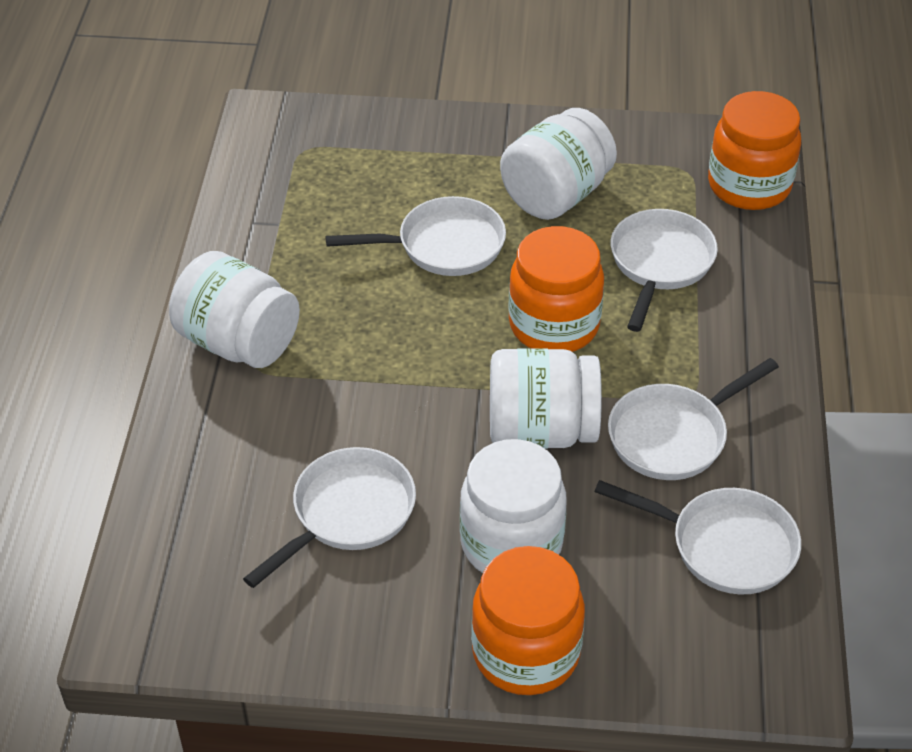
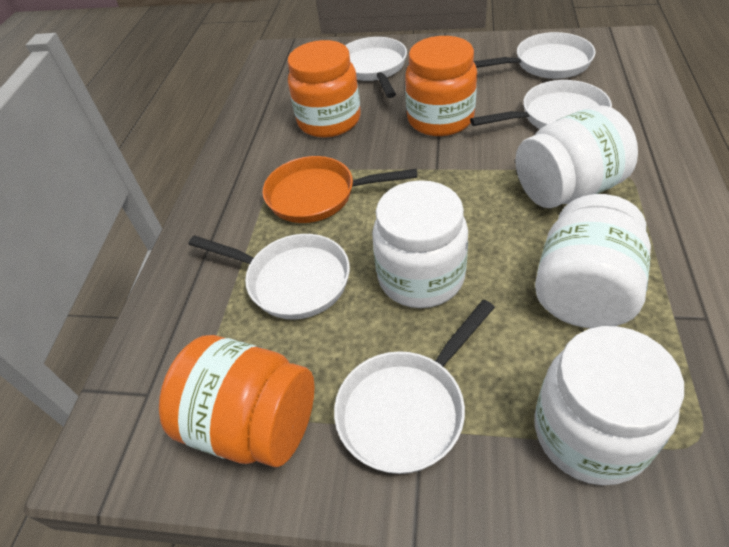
orange pan: 0 -> 1

